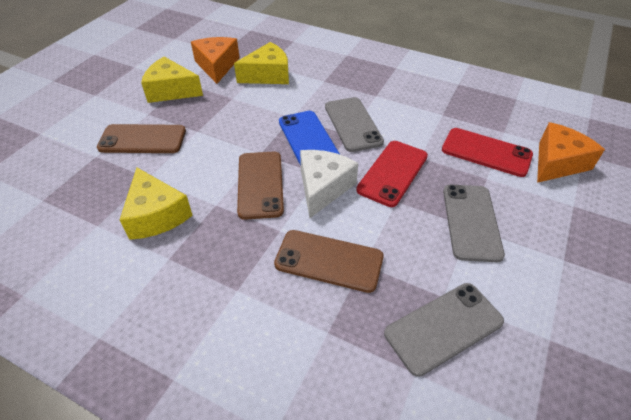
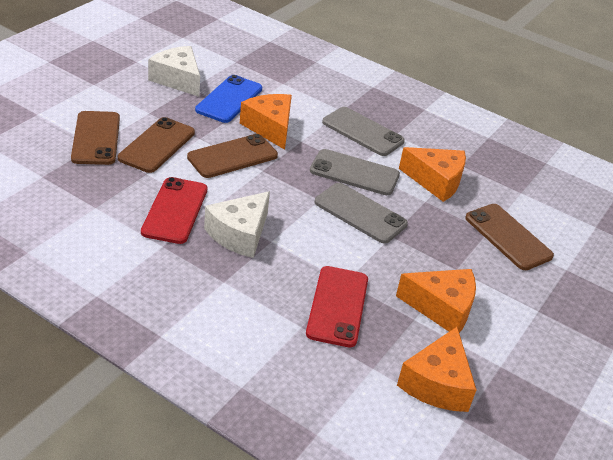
brown phone: 3 -> 4
orange cheese: 2 -> 4
white cheese: 1 -> 2
yellow cheese: 3 -> 0

